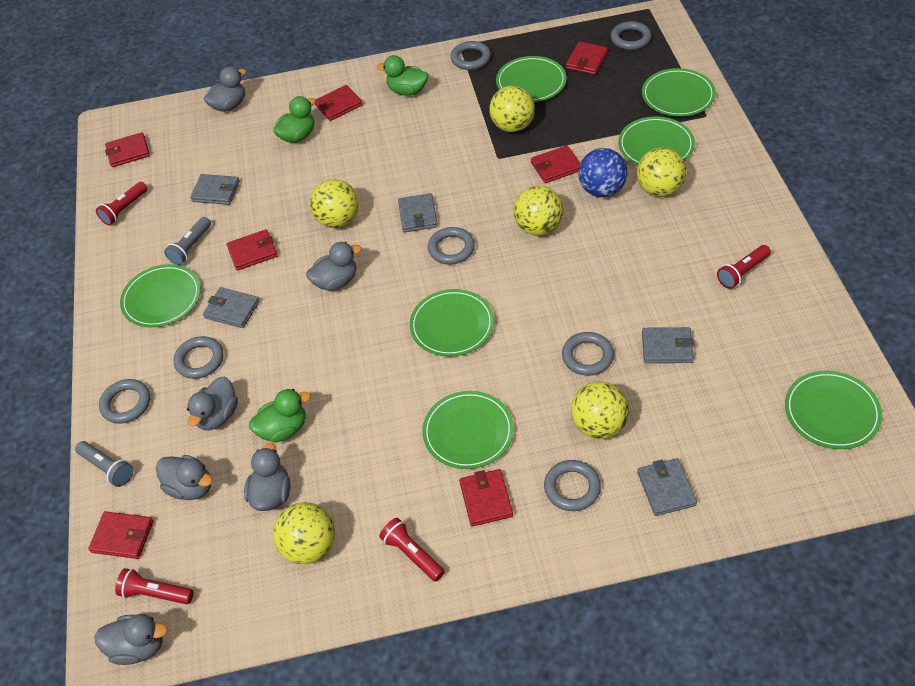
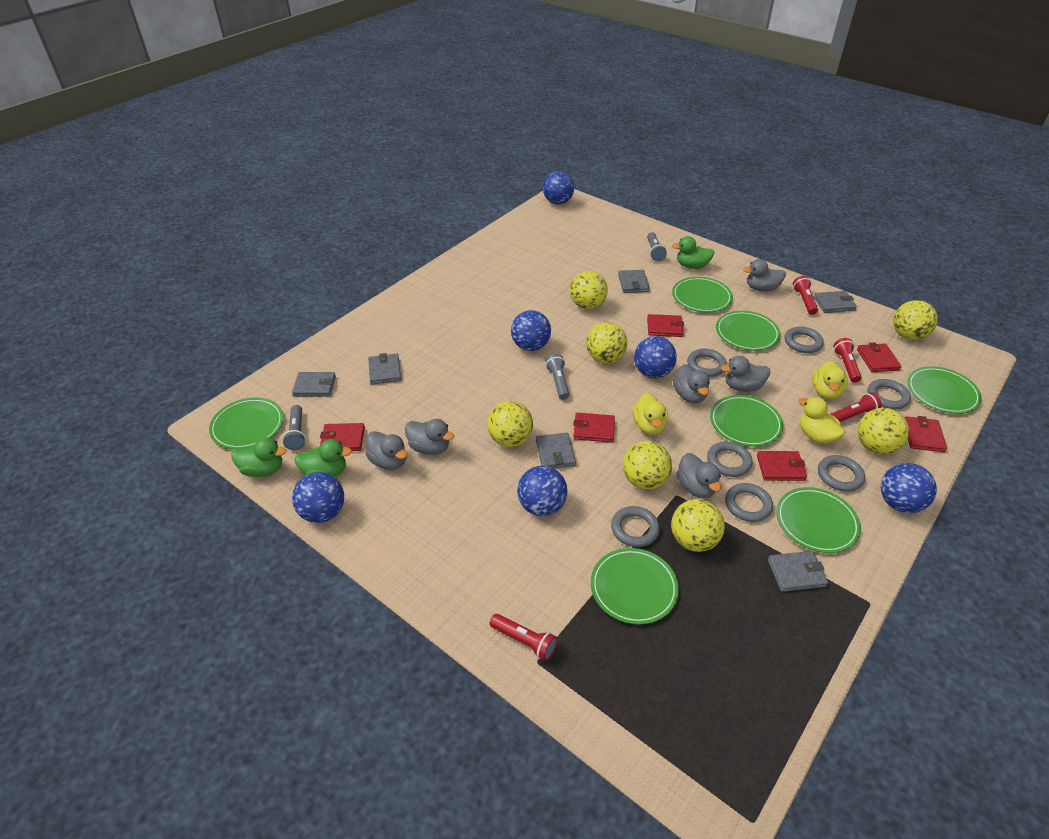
blue ball: 1 -> 6
grey flashlight: 2 -> 3
grey wallet: 5 -> 6
red wallet: 7 -> 6
yellow ball: 6 -> 7
yellow duck: 0 -> 3

